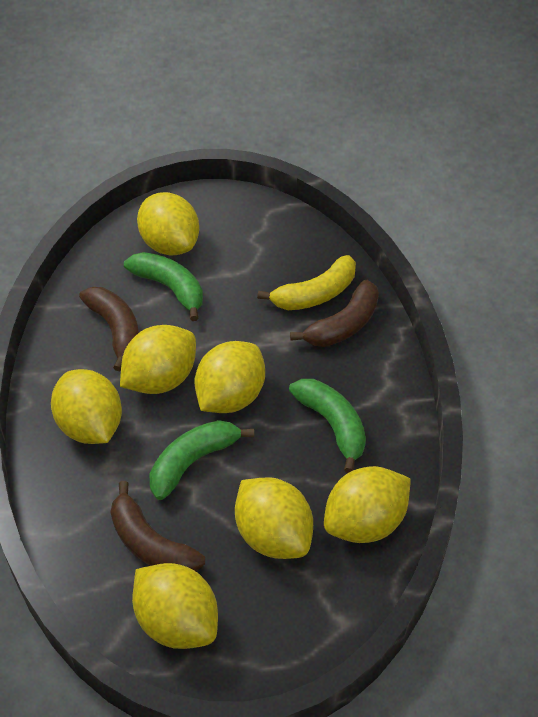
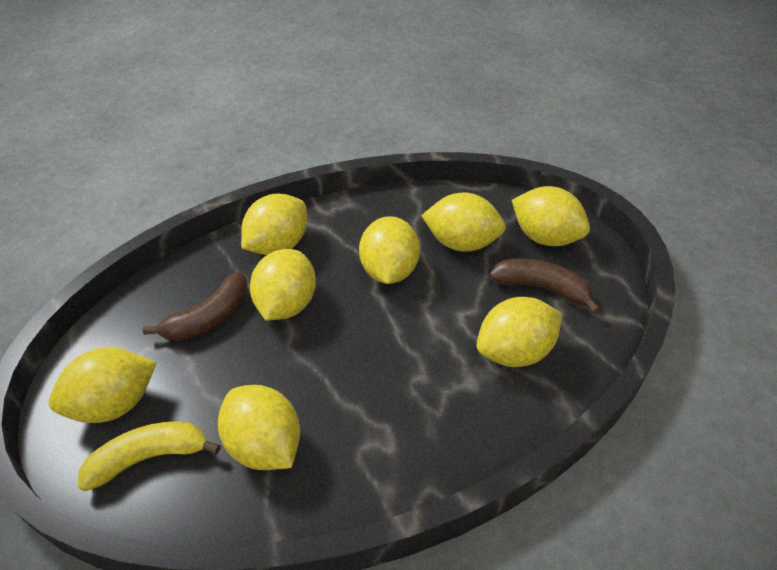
brown banana: 3 -> 2
green banana: 3 -> 0
yellow lemon: 7 -> 8

